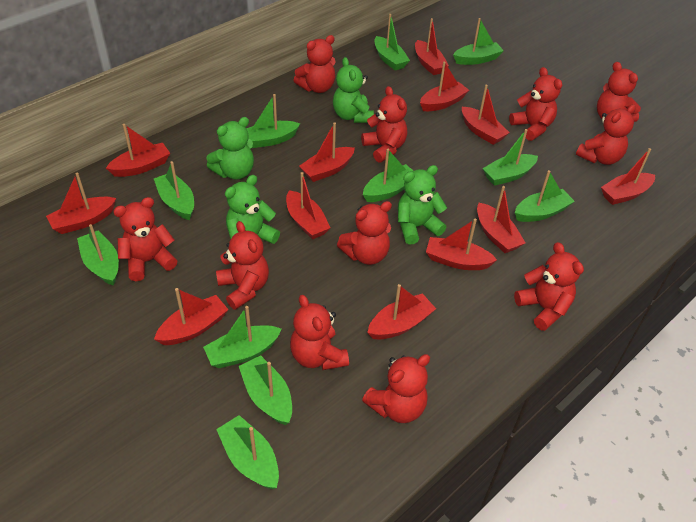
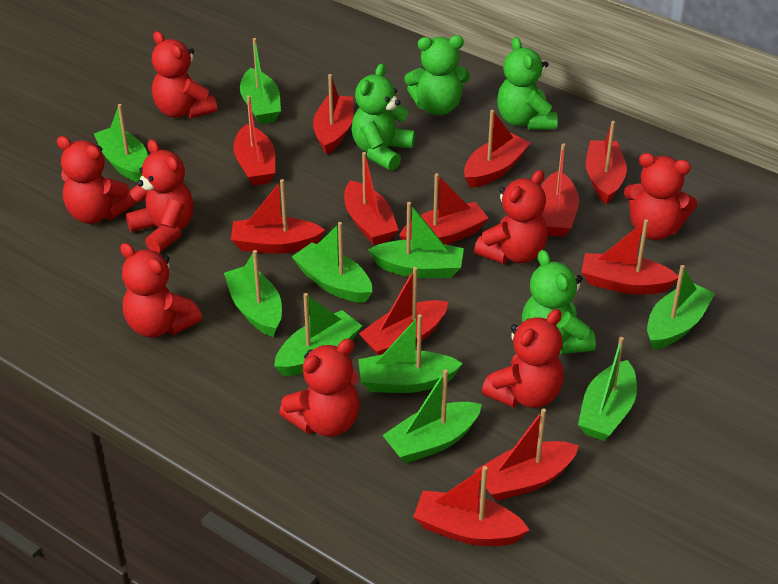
green boat: 11 -> 10
red teddy bear: 11 -> 8

